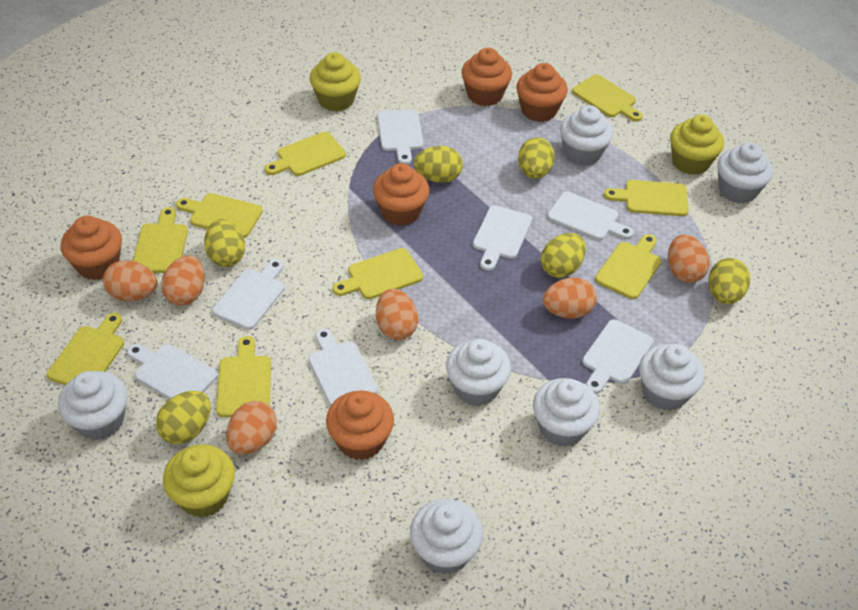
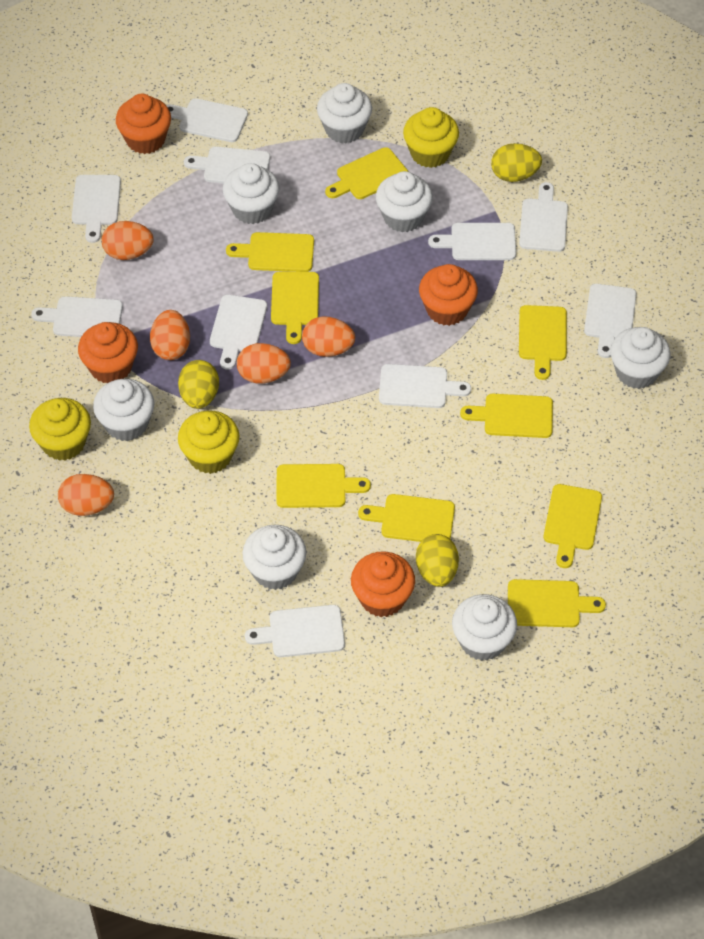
orange cupcake: 5 -> 4
orange egg: 6 -> 5
white cutting board: 7 -> 10
yellow egg: 6 -> 3

